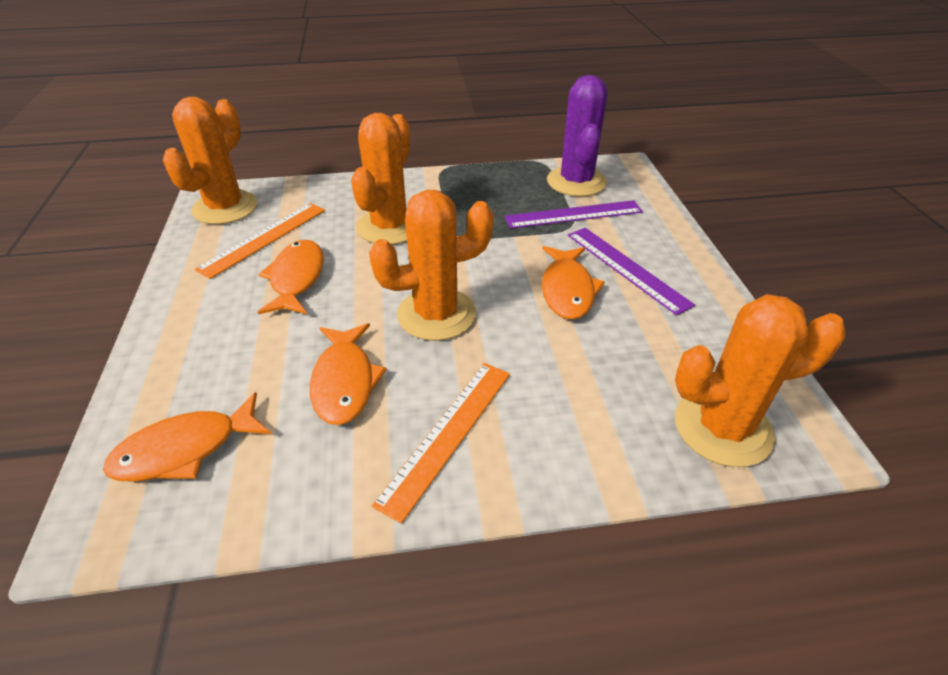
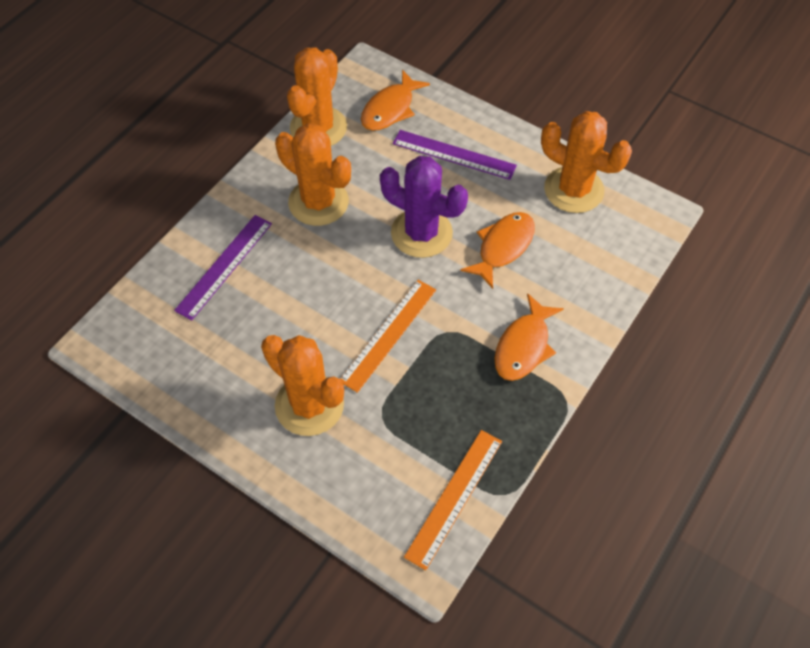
orange fish: 4 -> 3

